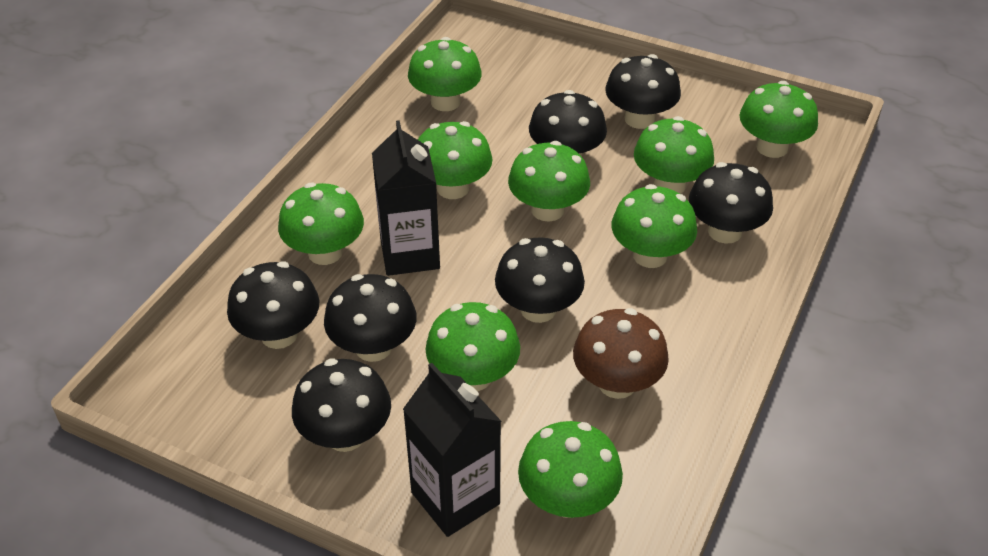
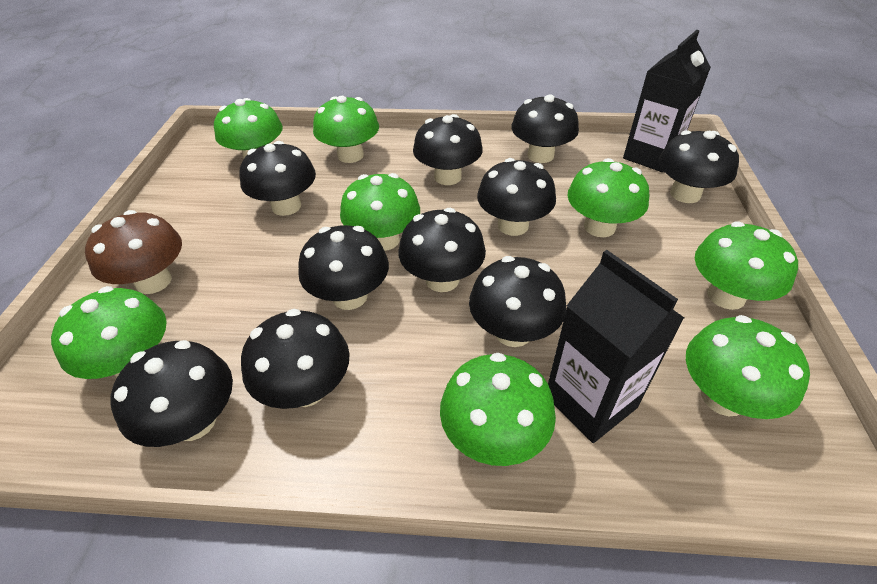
black mushroom: 7 -> 10
green mushroom: 9 -> 8

